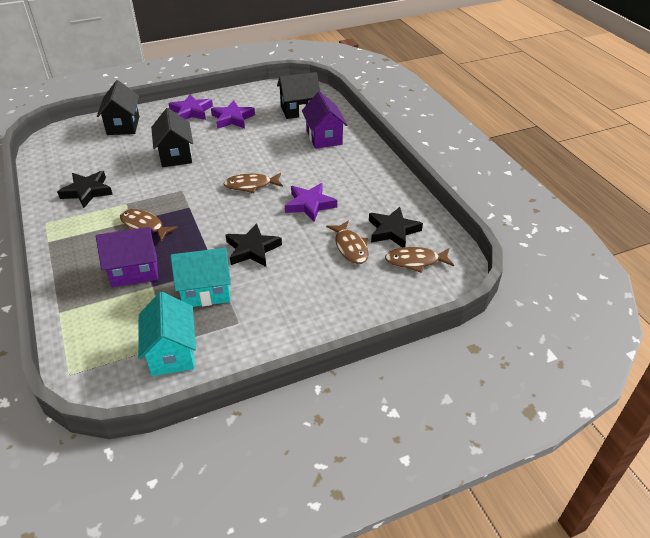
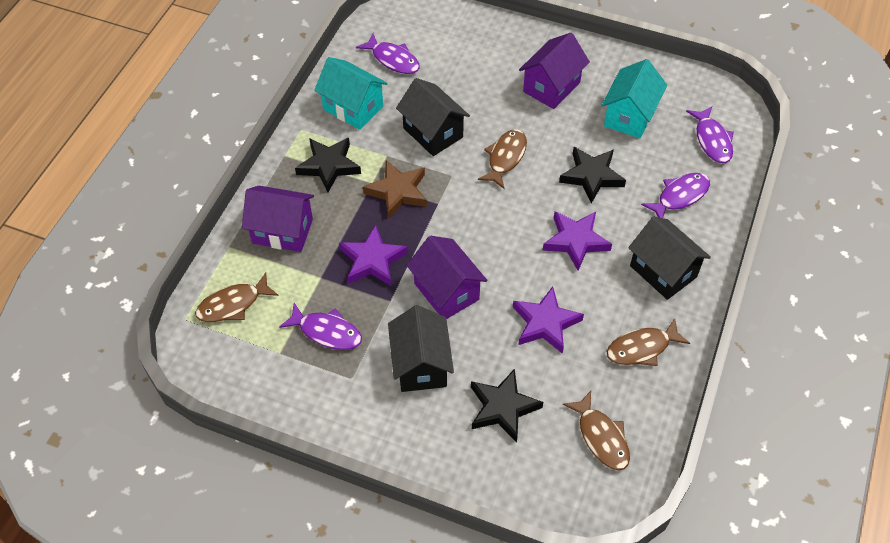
brown star: 0 -> 1
purple fish: 0 -> 4
purple house: 2 -> 3

